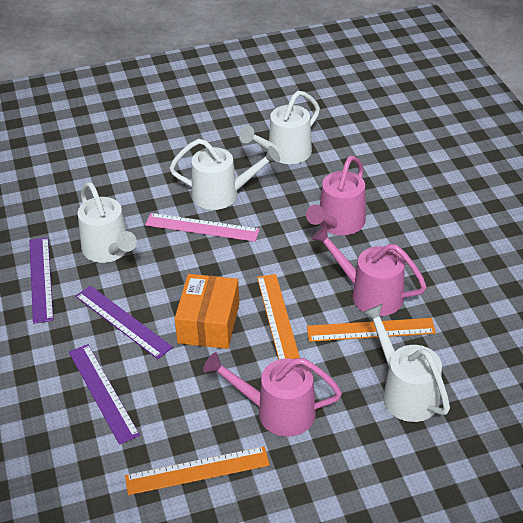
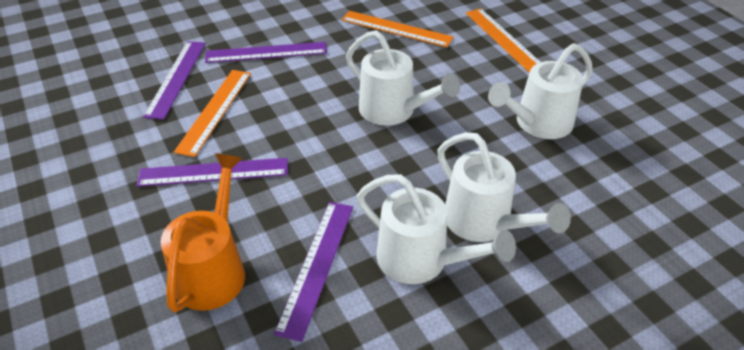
orange box: 1 -> 0
orange watering can: 0 -> 1
pink ruler: 1 -> 0
pink watering can: 3 -> 0
purple ruler: 3 -> 4

